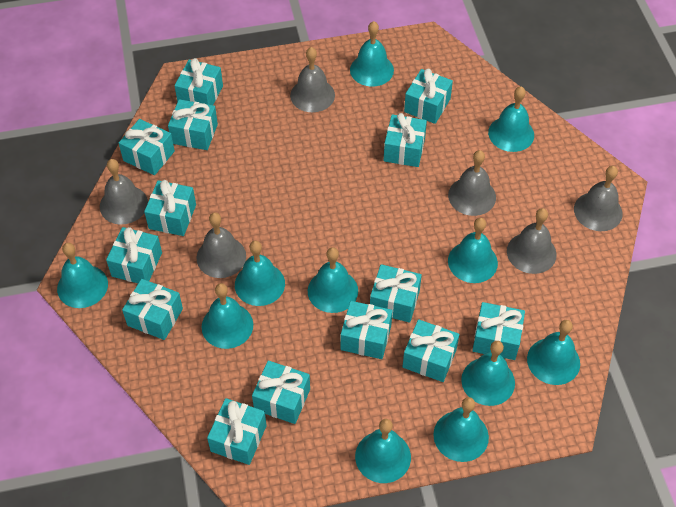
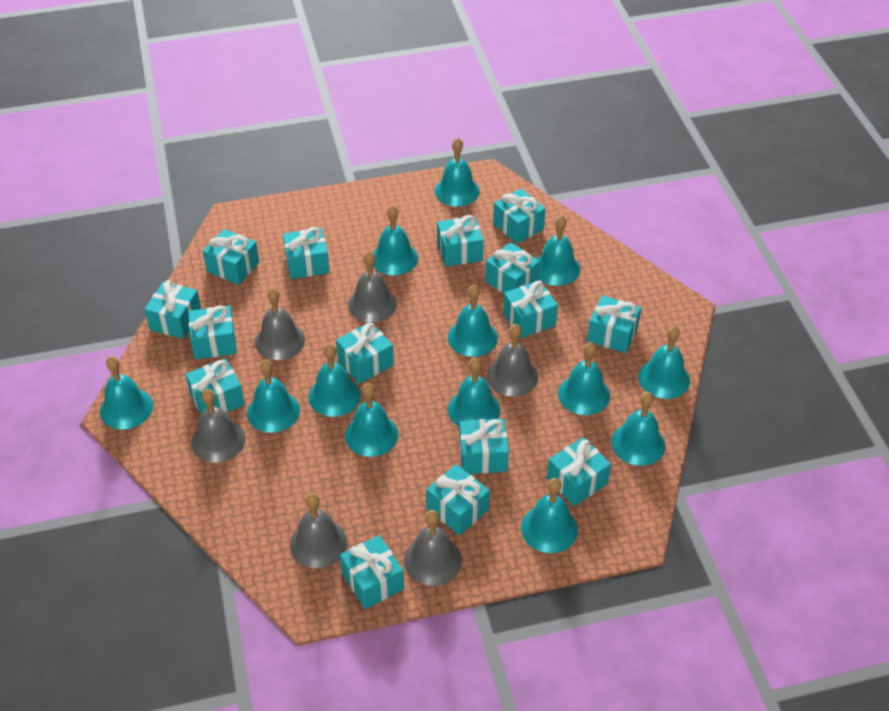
turquoise bell: 11 -> 13
turquoise gift: 14 -> 15

